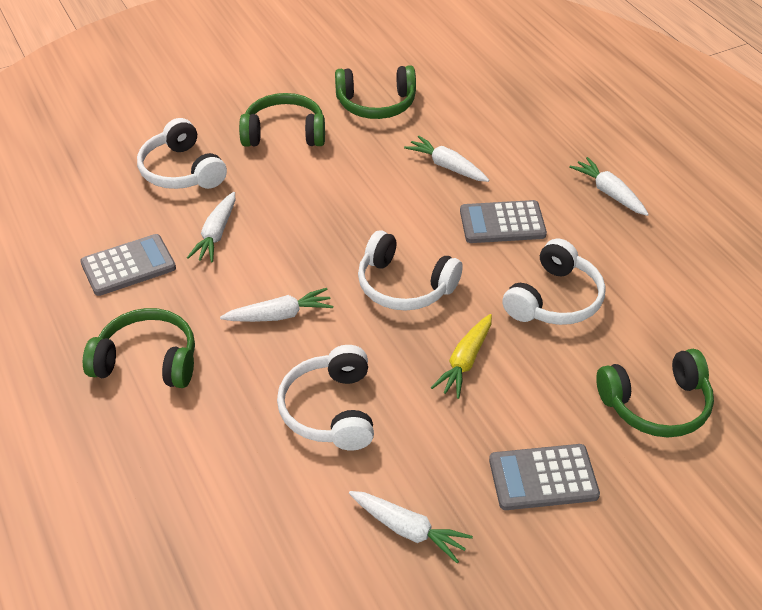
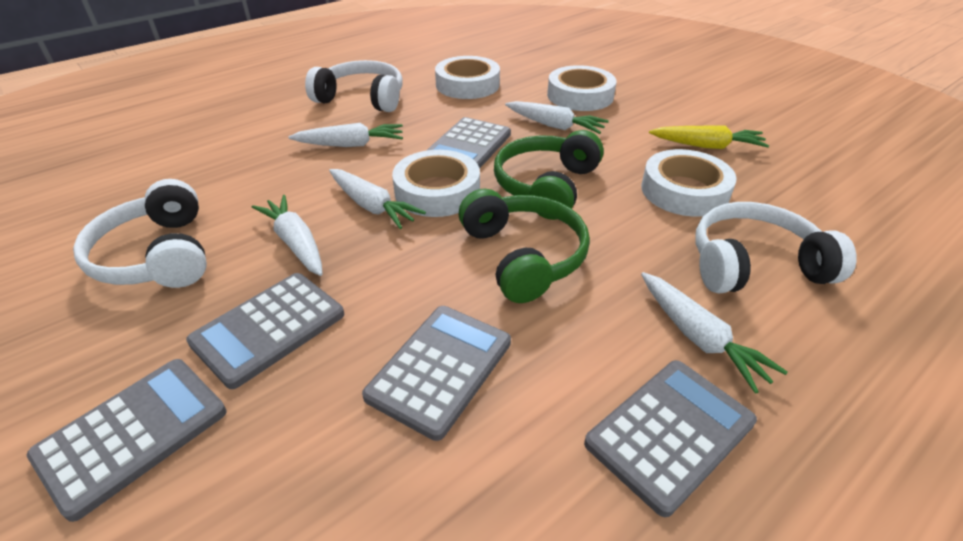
green headphones: 4 -> 2
grey calculator: 3 -> 5
white headphones: 4 -> 3
white tape: 0 -> 4

